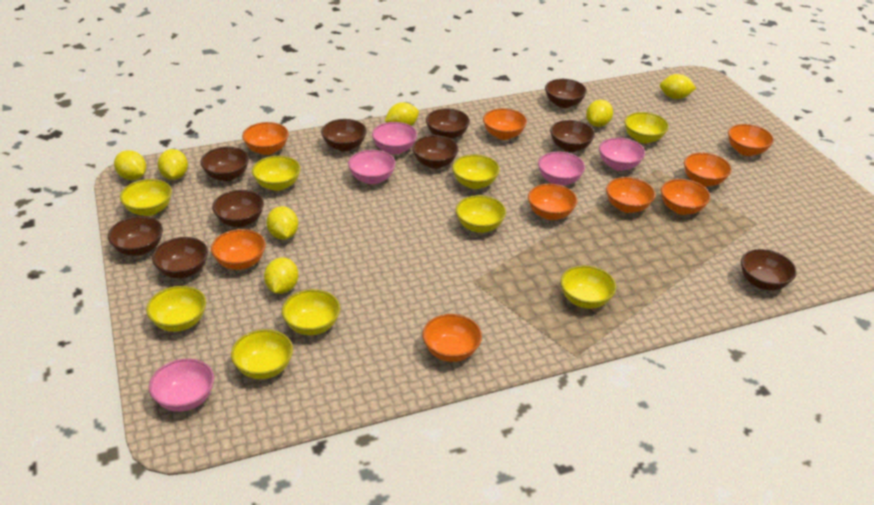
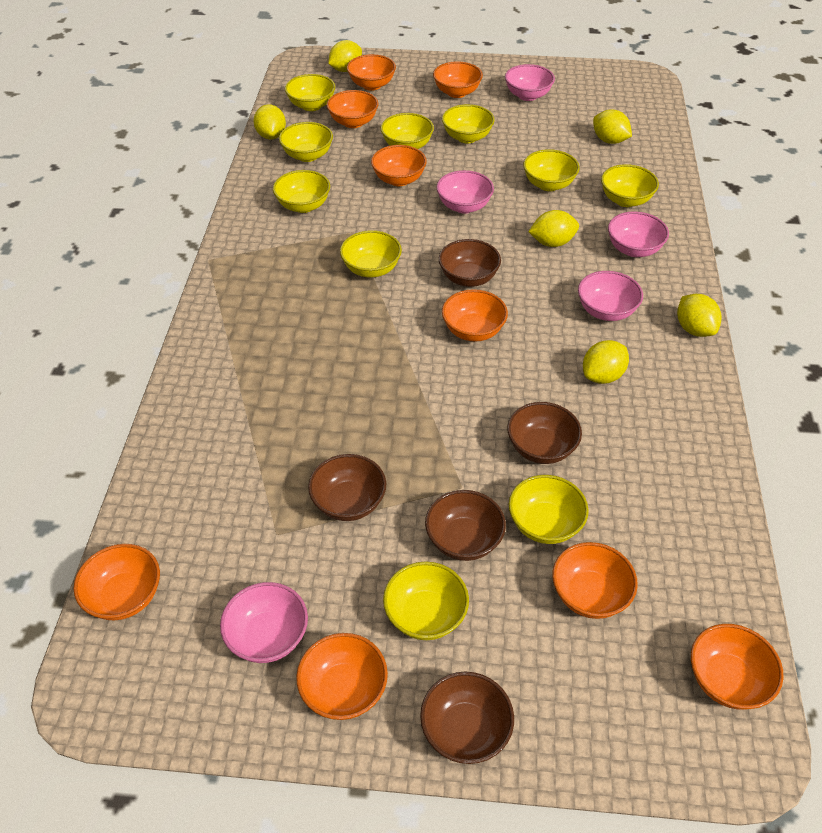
brown bowl: 10 -> 5
yellow bowl: 9 -> 10
yellow lemon: 7 -> 6

